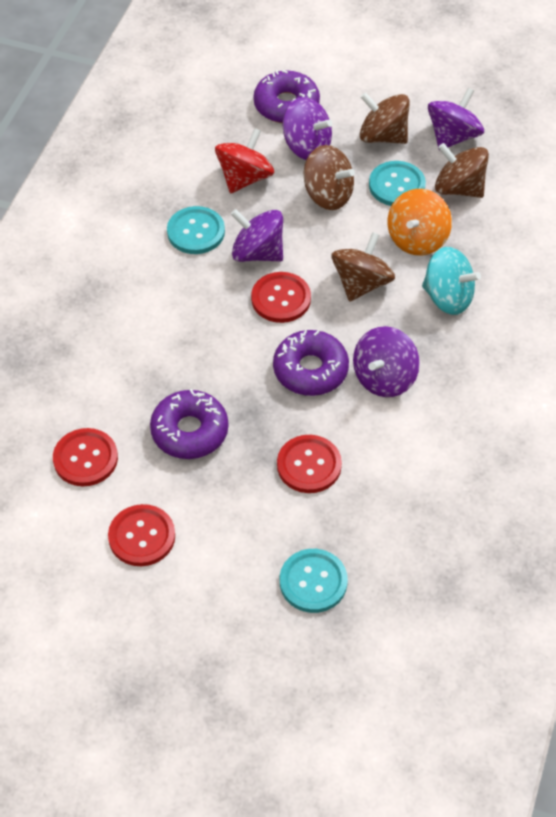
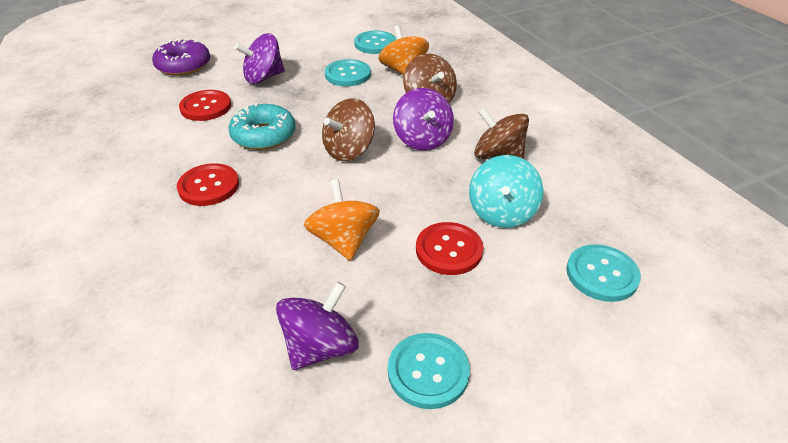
brown spinning top: 4 -> 3
orange spinning top: 1 -> 2
purple donut: 3 -> 1
purple spinning top: 4 -> 3
red button: 4 -> 3
red spinning top: 1 -> 0
turquoise button: 3 -> 4
turquoise donut: 0 -> 1

